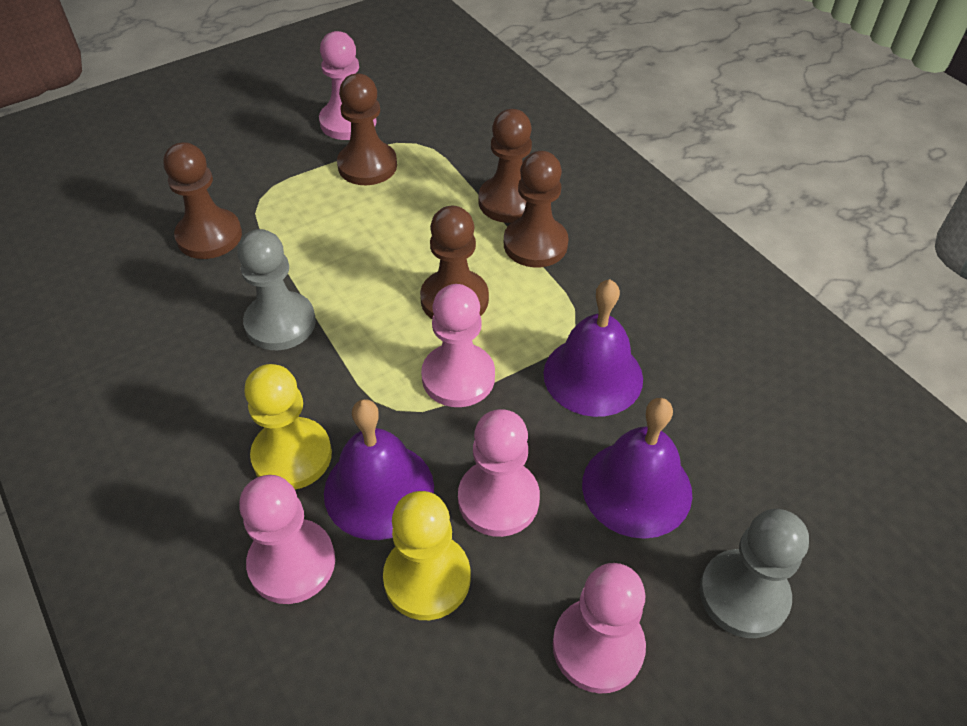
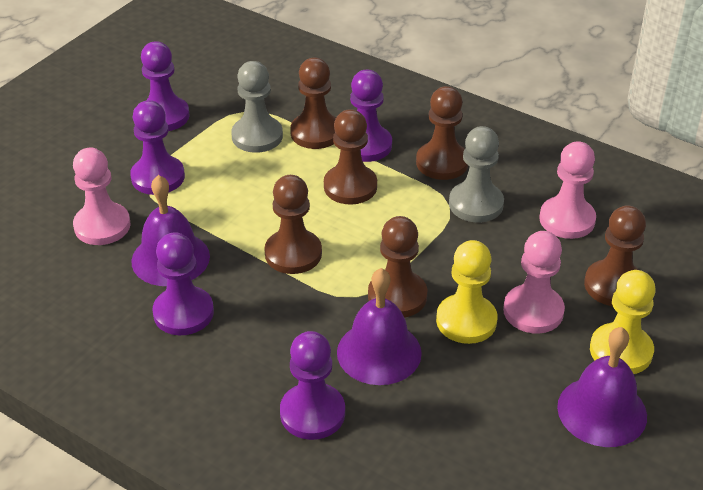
brown pawn: 5 -> 6
pink pawn: 5 -> 3
purple pawn: 0 -> 5

